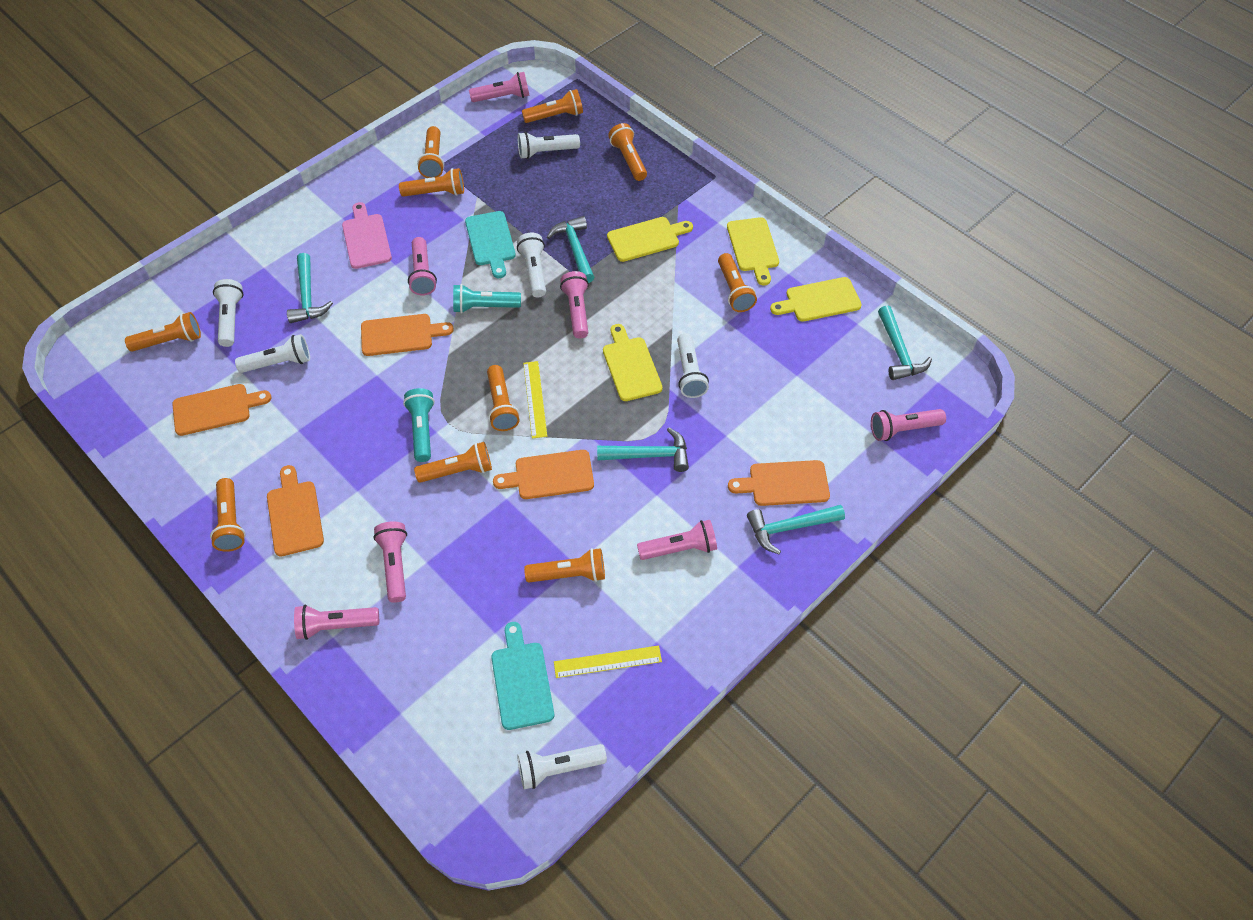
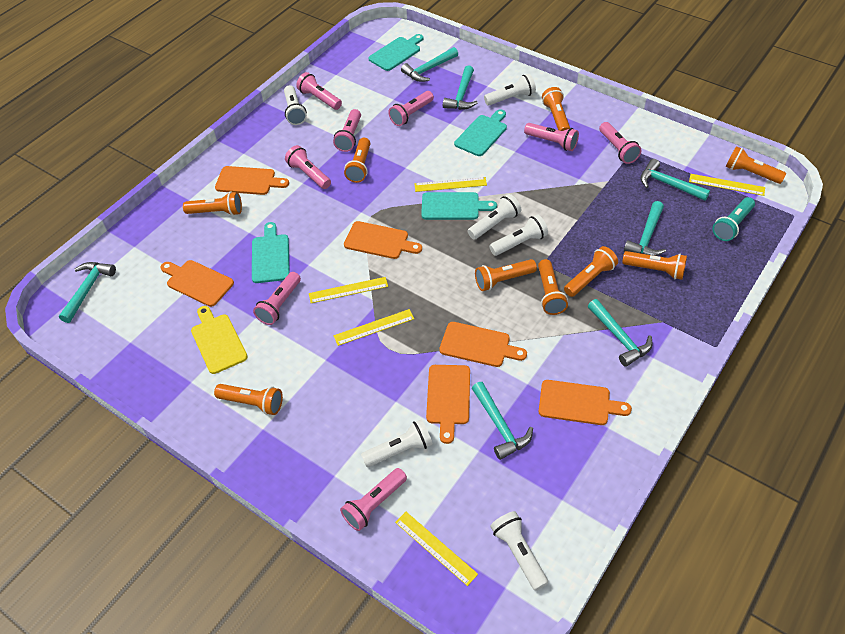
orange cutting board: 5 -> 6
orange flashlight: 10 -> 9
pink cutting board: 1 -> 0
pink flashlight: 7 -> 8
turquoise cutting board: 2 -> 4
turquoise flashlight: 2 -> 1
turquoise hammer: 5 -> 7
yellow cutting board: 4 -> 1
yellow ruler: 2 -> 5

